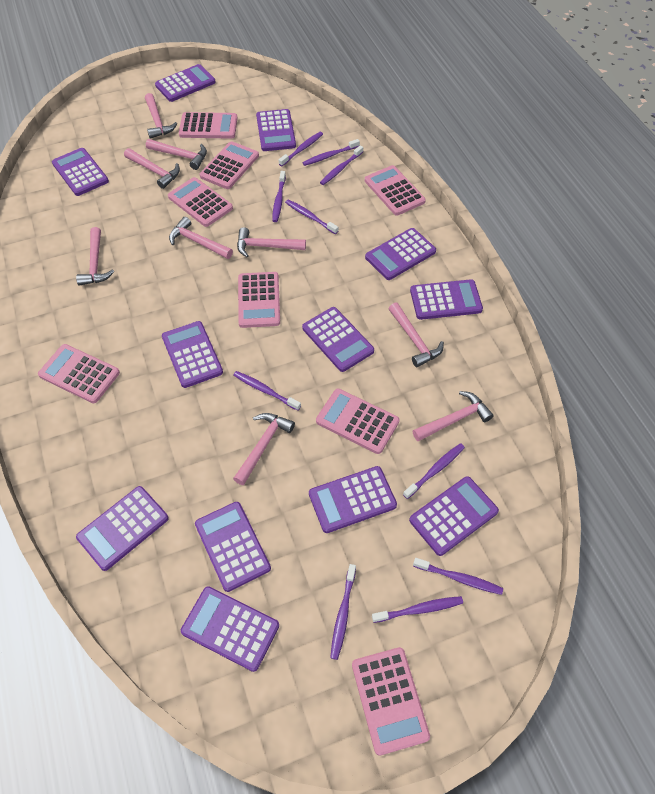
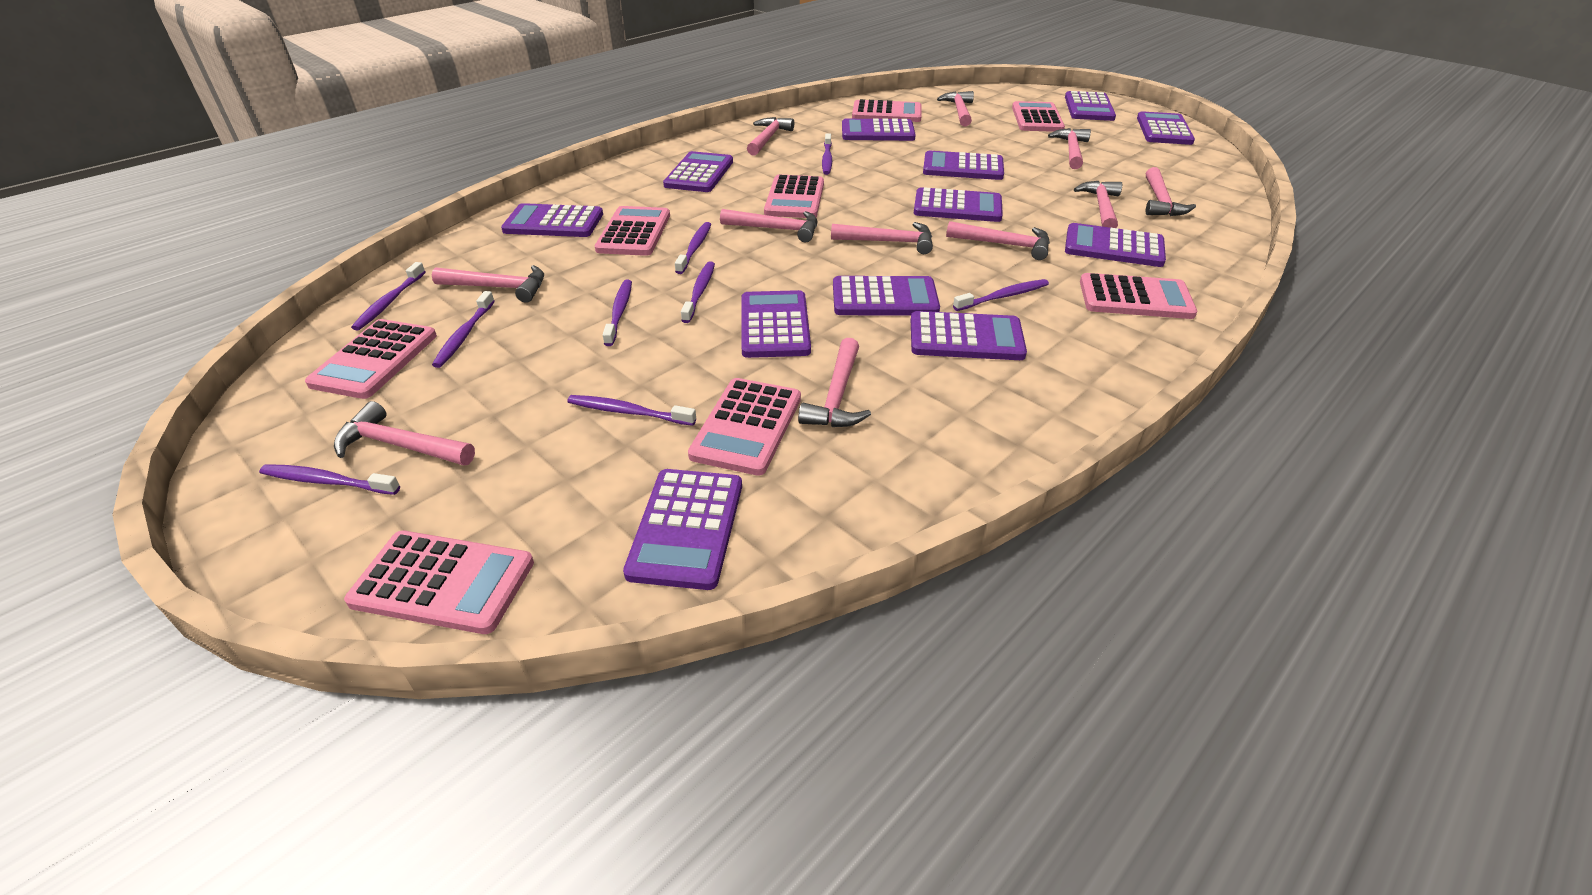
pink hammer: 9 -> 11
purple toothbrush: 10 -> 9

